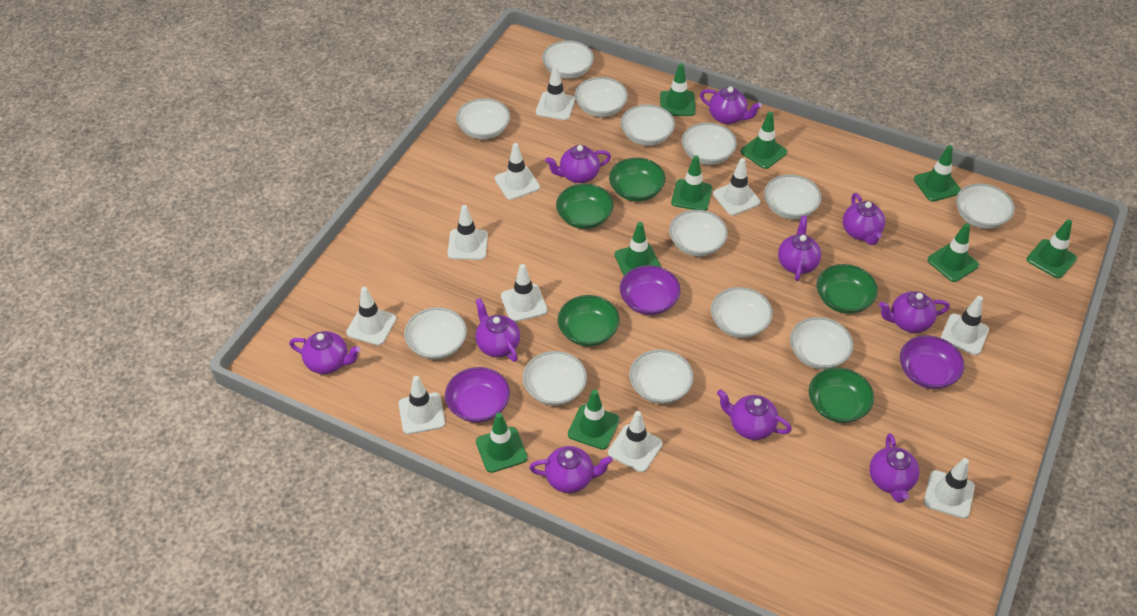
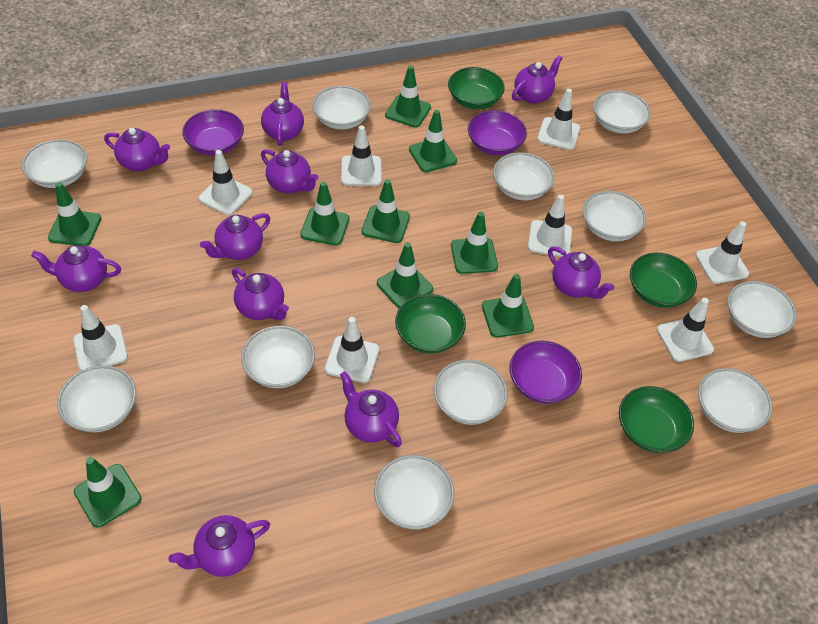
green bowl: 5 -> 4
white bowl: 13 -> 11
white traffic cone: 10 -> 8

